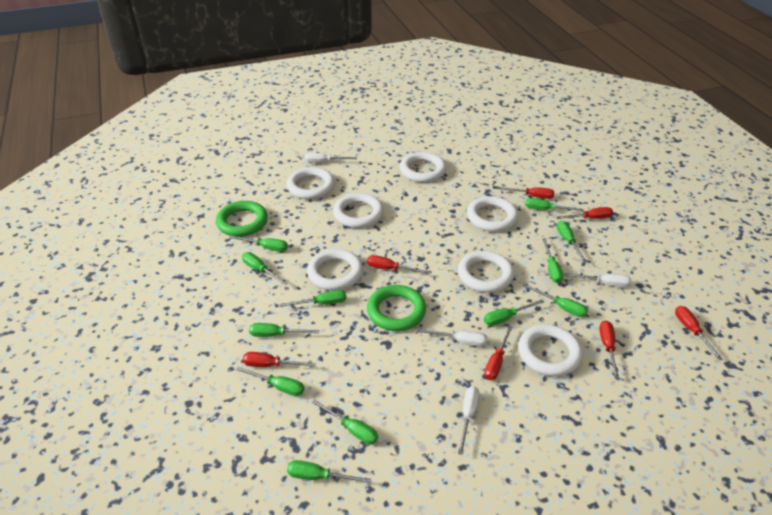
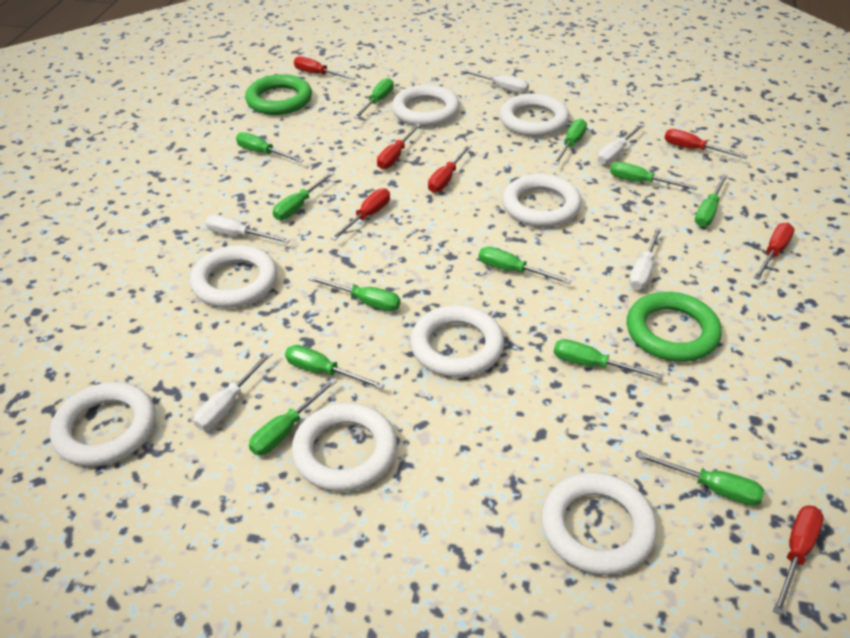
white ring: 7 -> 8
white screwdriver: 4 -> 5

